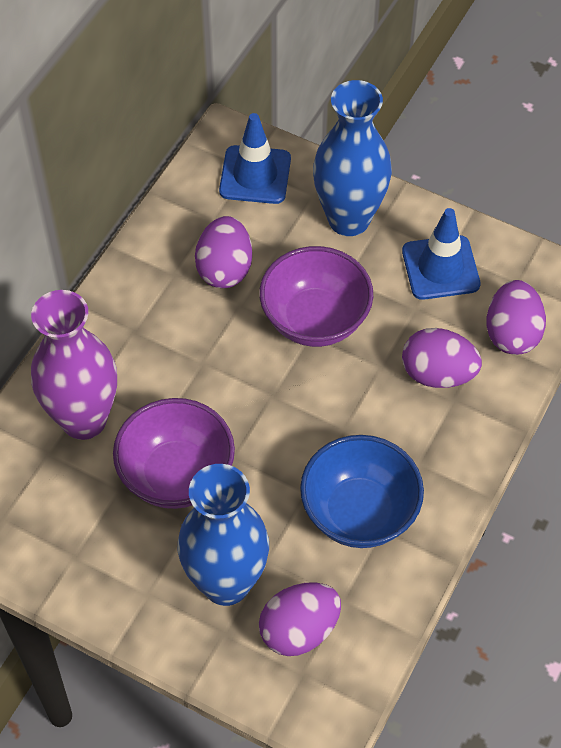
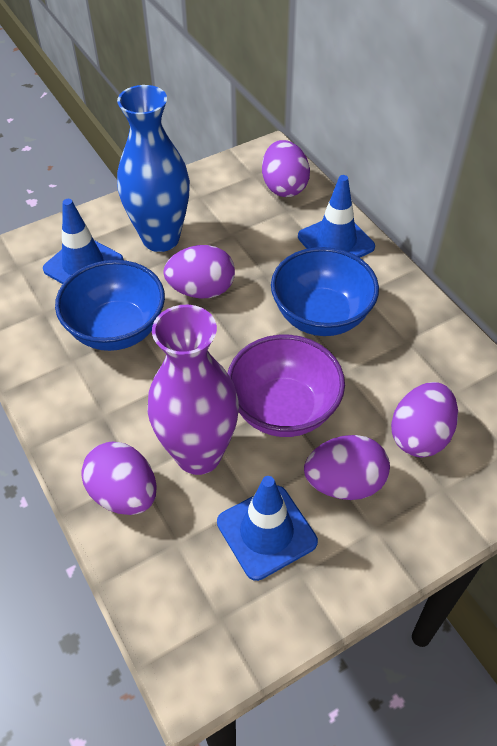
blue bowl: 1 -> 2
blue traffic cone: 2 -> 3
blue vase: 2 -> 1
purple bowl: 2 -> 1
purple egg: 4 -> 5

